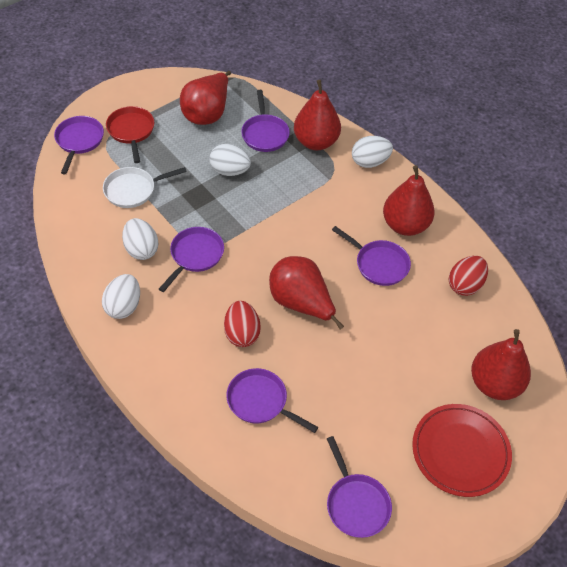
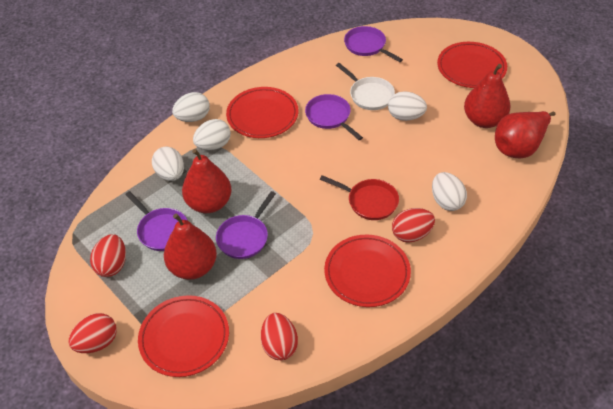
purple pan: 6 -> 4
red egg: 2 -> 4
red pear: 5 -> 4
red plate: 1 -> 4
white egg: 4 -> 5

